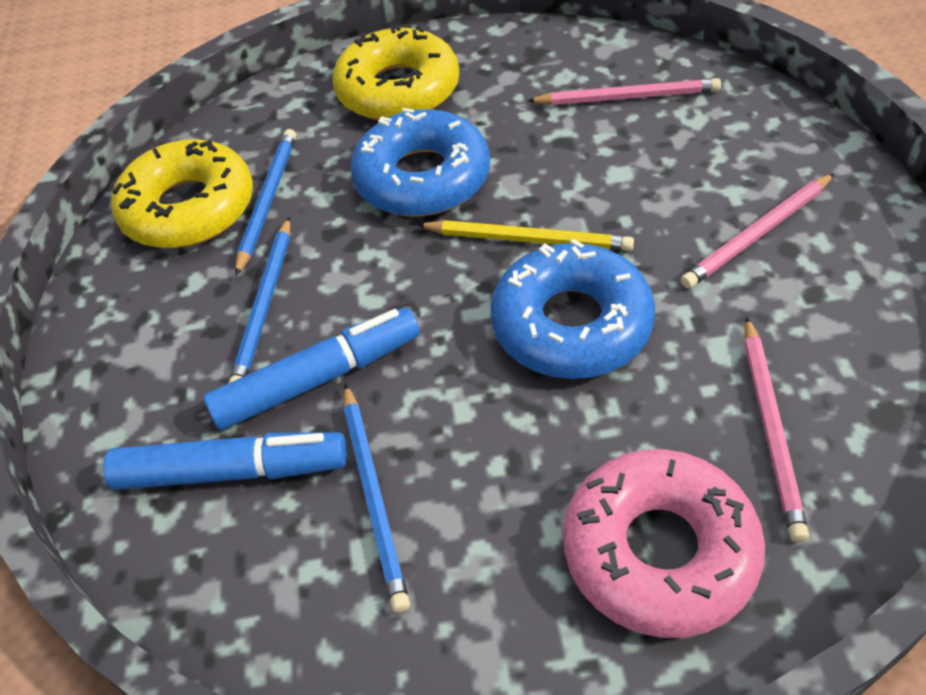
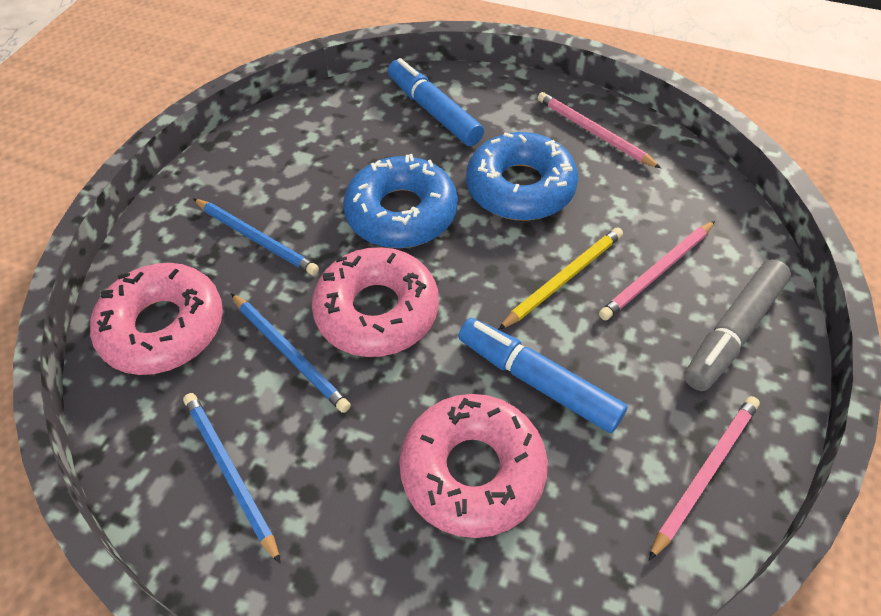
grey marker: 0 -> 1
pink donut: 1 -> 3
yellow donut: 2 -> 0

